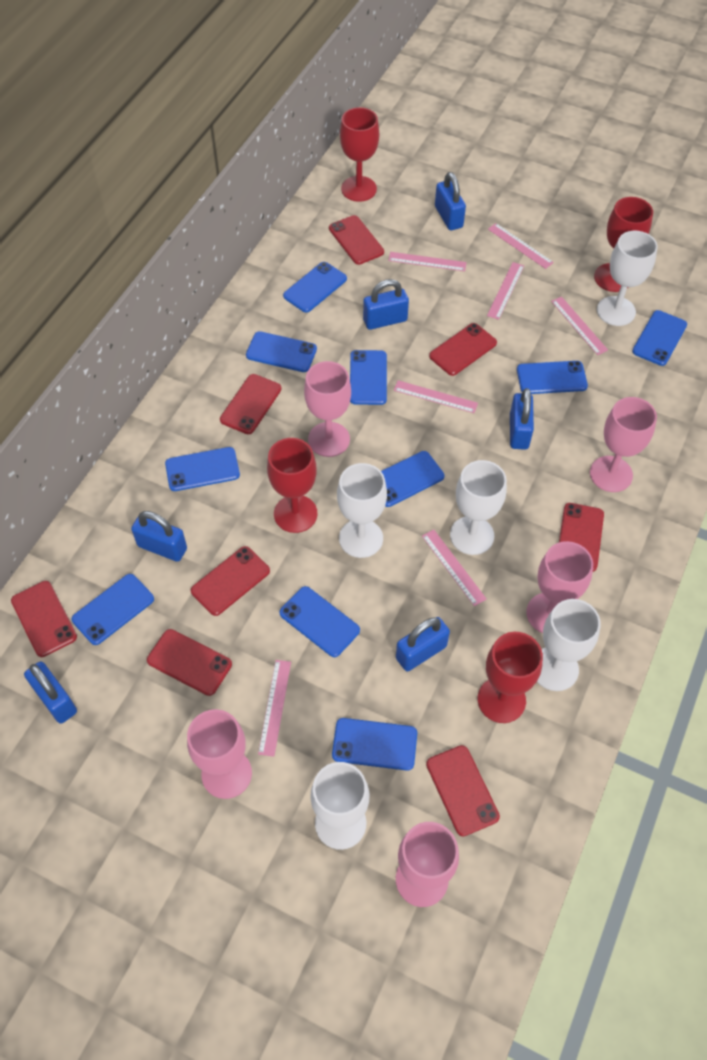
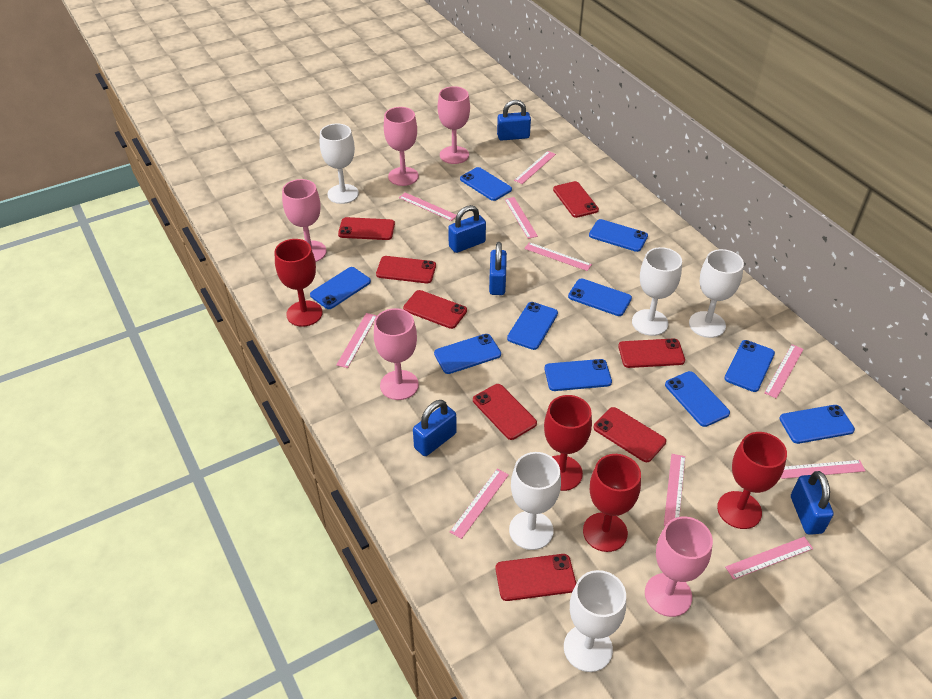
blue padlock: 6 -> 5
pink ruler: 7 -> 10

